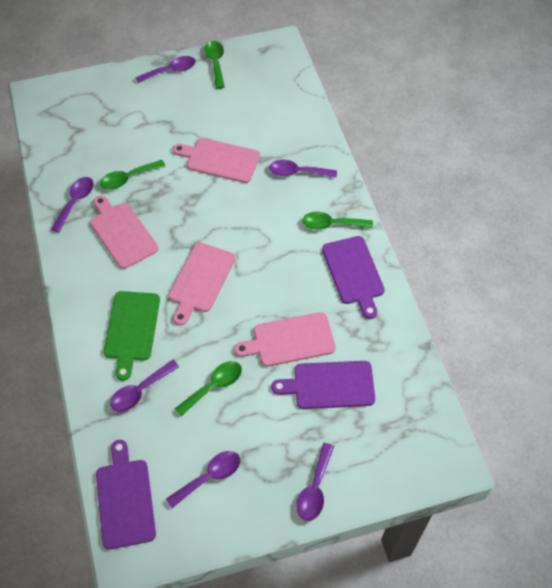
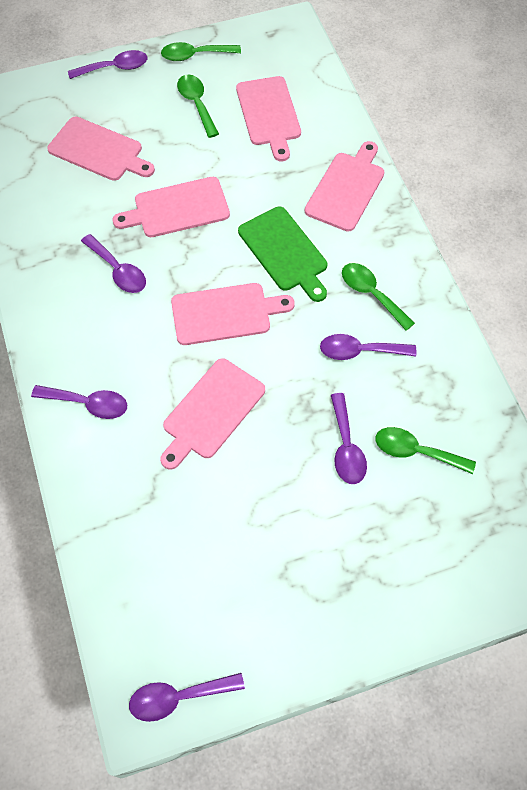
pink cutting board: 4 -> 6
purple cutting board: 3 -> 0

